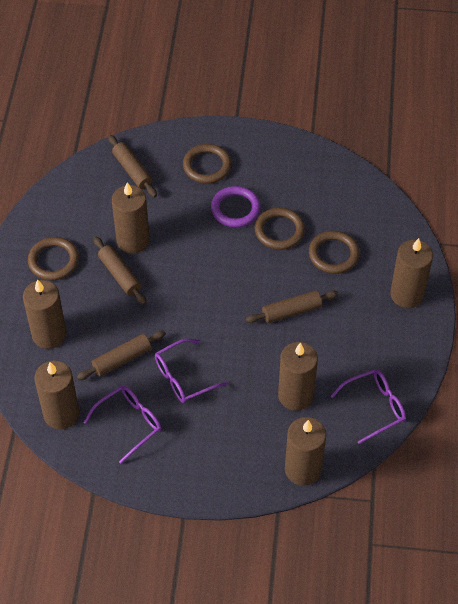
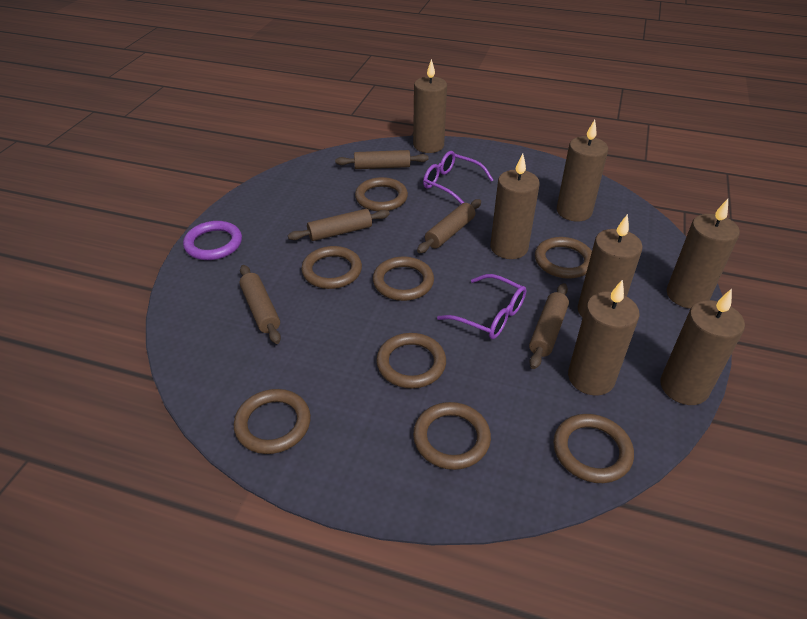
brown candle: 6 -> 7
brown ring: 4 -> 8
brown rolling pin: 4 -> 5
purple glasses: 3 -> 2

